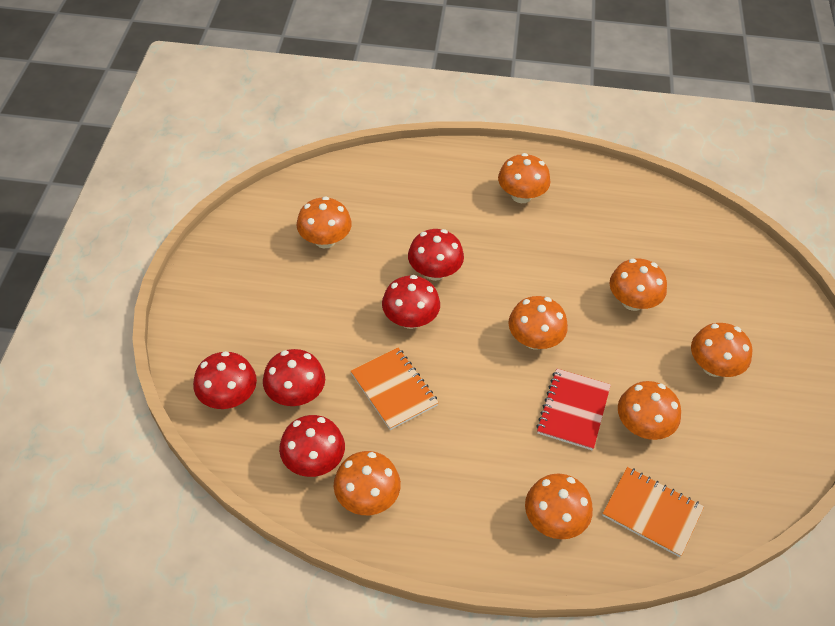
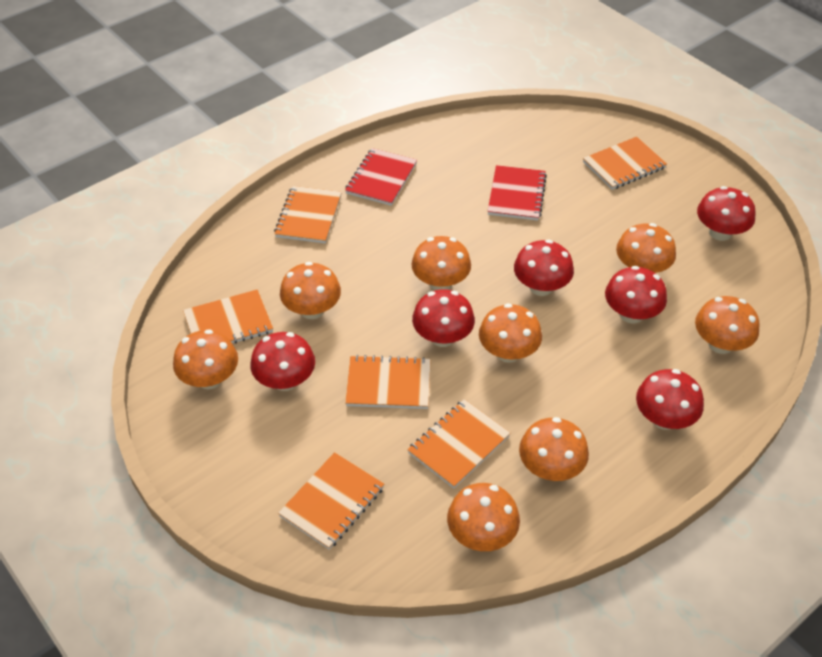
orange notebook: 2 -> 6
red mushroom: 5 -> 6
red notebook: 1 -> 2

